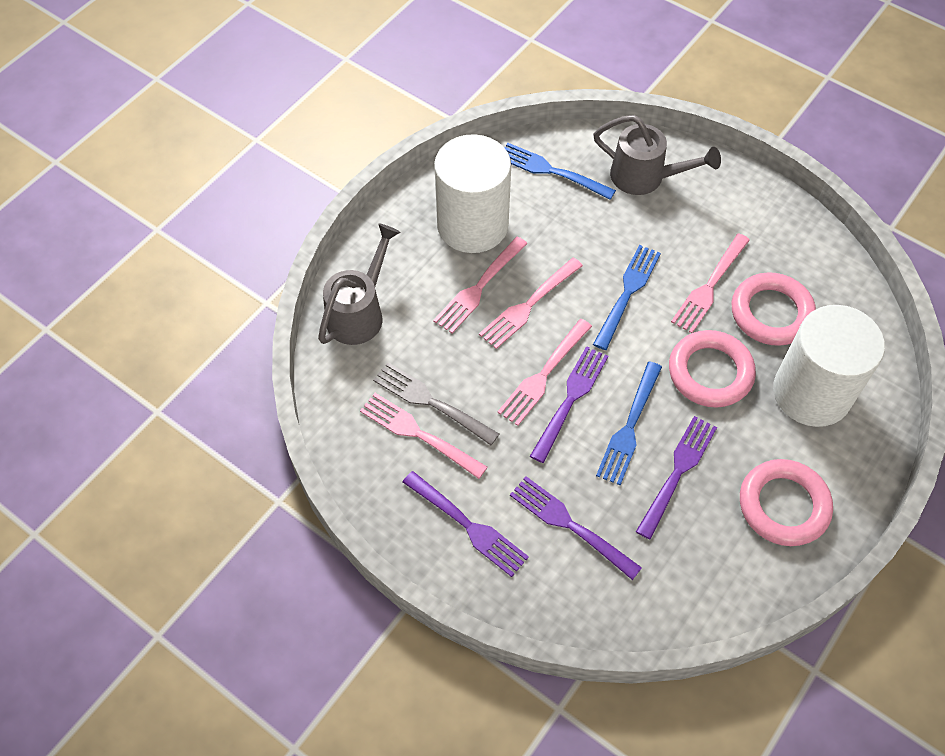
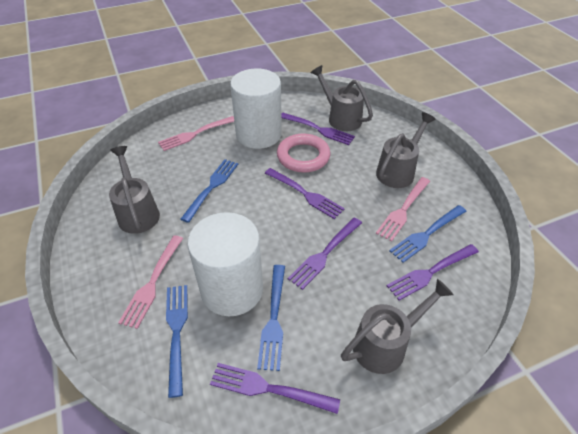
blue fork: 3 -> 4
grey fork: 1 -> 0
grey watering can: 2 -> 4
pink fork: 5 -> 3
pink ring: 3 -> 1
purple fork: 4 -> 5

